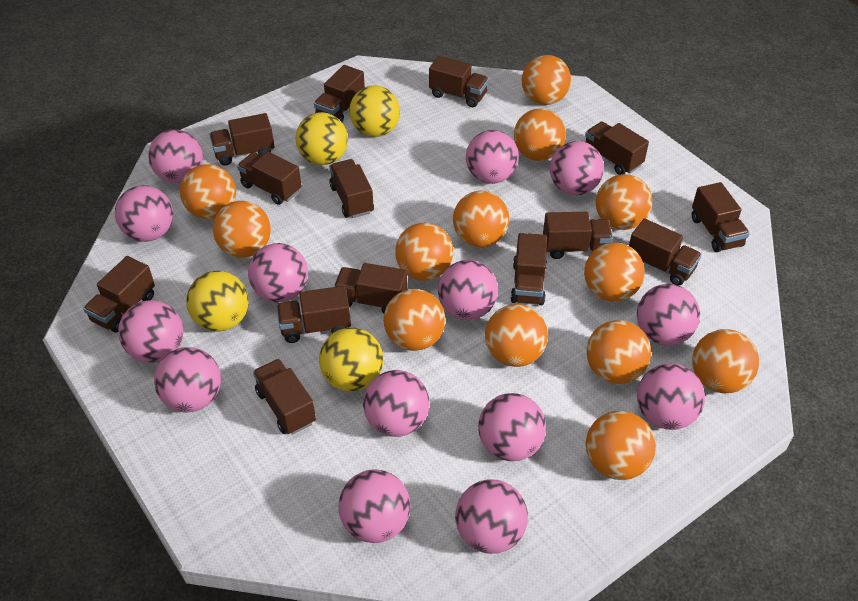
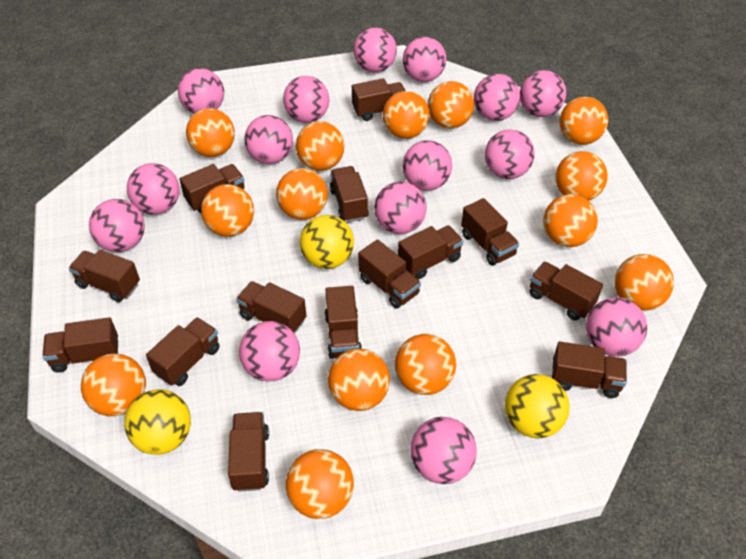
orange ball: 13 -> 14
pink ball: 14 -> 15
yellow ball: 4 -> 3

